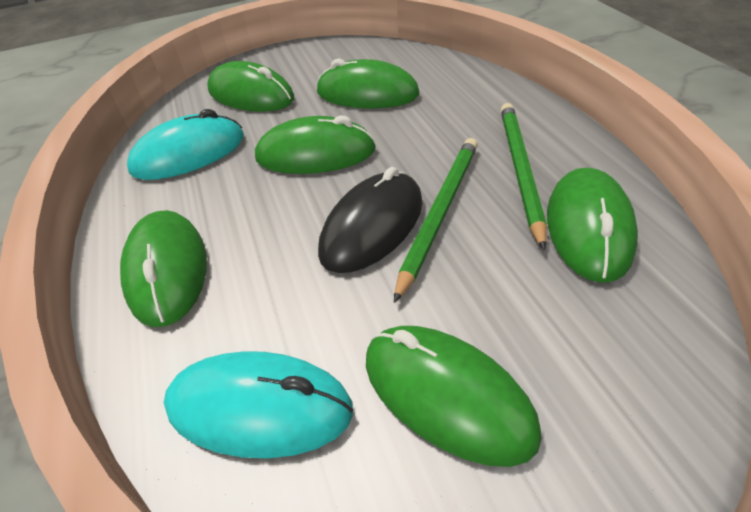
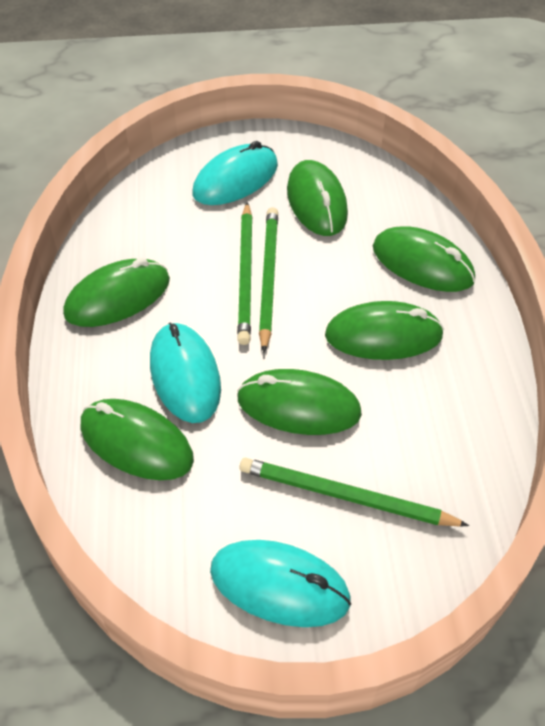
black mouse: 1 -> 0
green pencil: 2 -> 3
turquoise mouse: 2 -> 3

